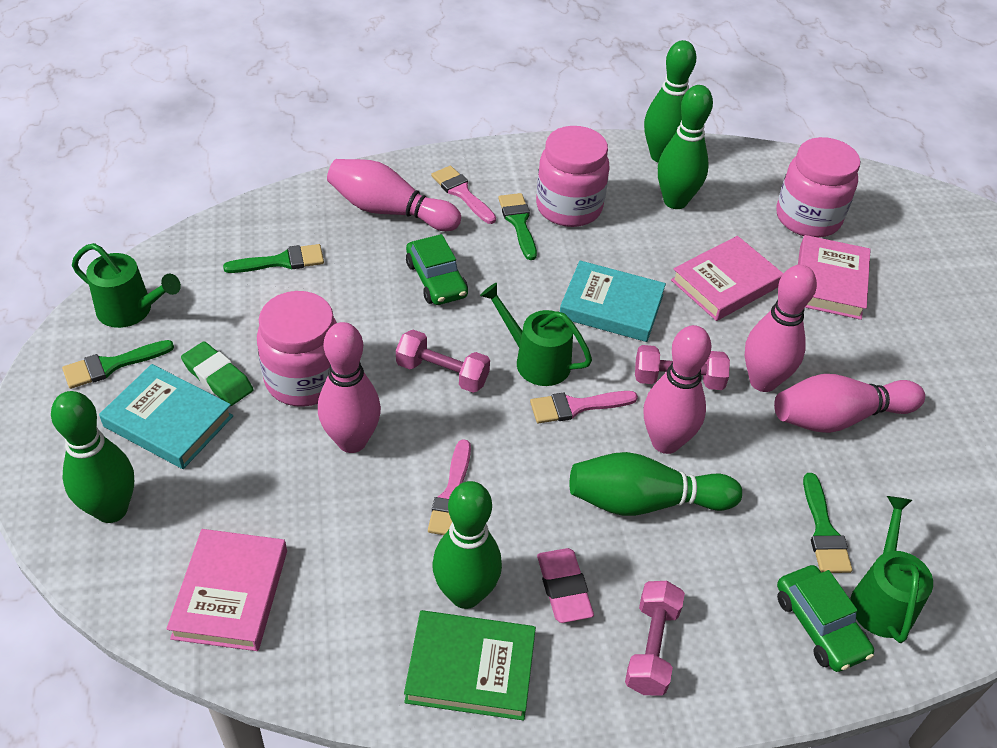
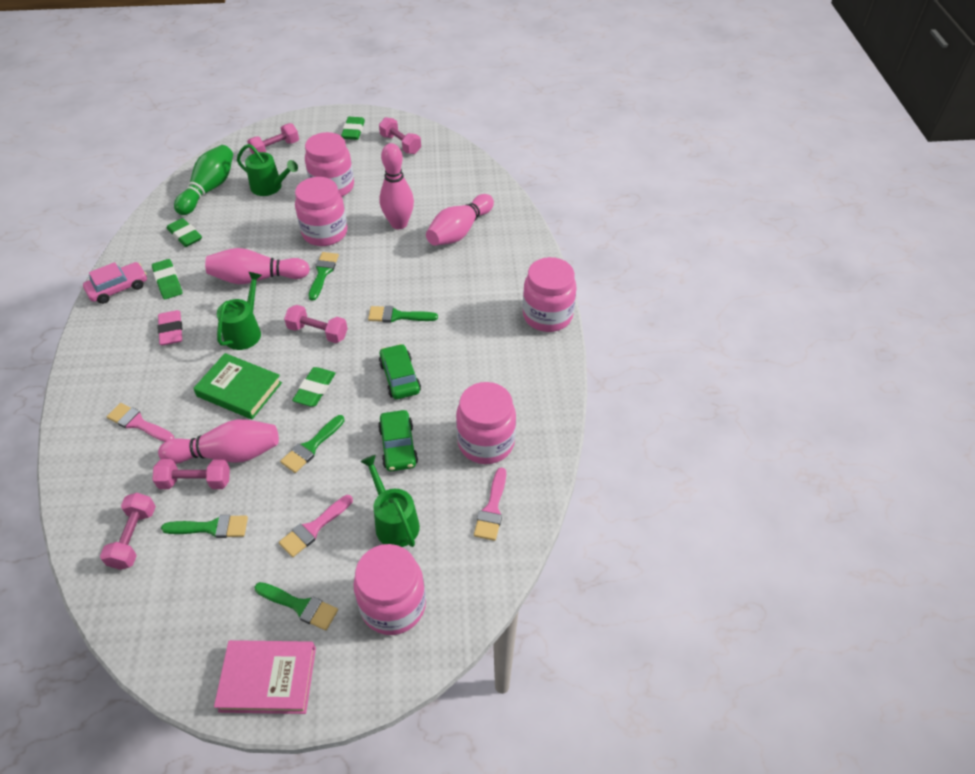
green bowling pin: 5 -> 1
green brush: 4 -> 5
green eraser: 1 -> 4
pink book: 3 -> 1
pink bowling pin: 5 -> 4
pink car: 0 -> 1
pink dumbbell: 3 -> 5
pink jar: 3 -> 5
turquoise book: 2 -> 0

